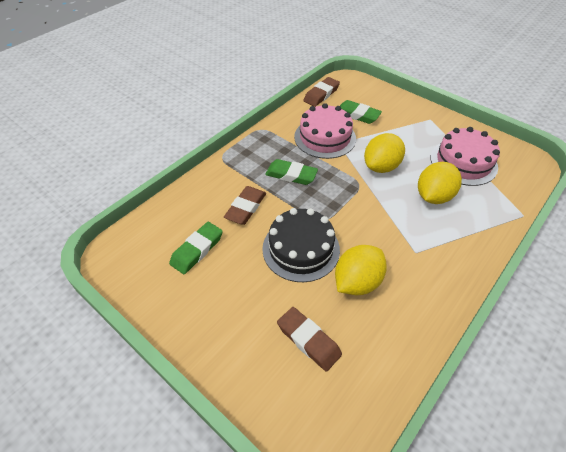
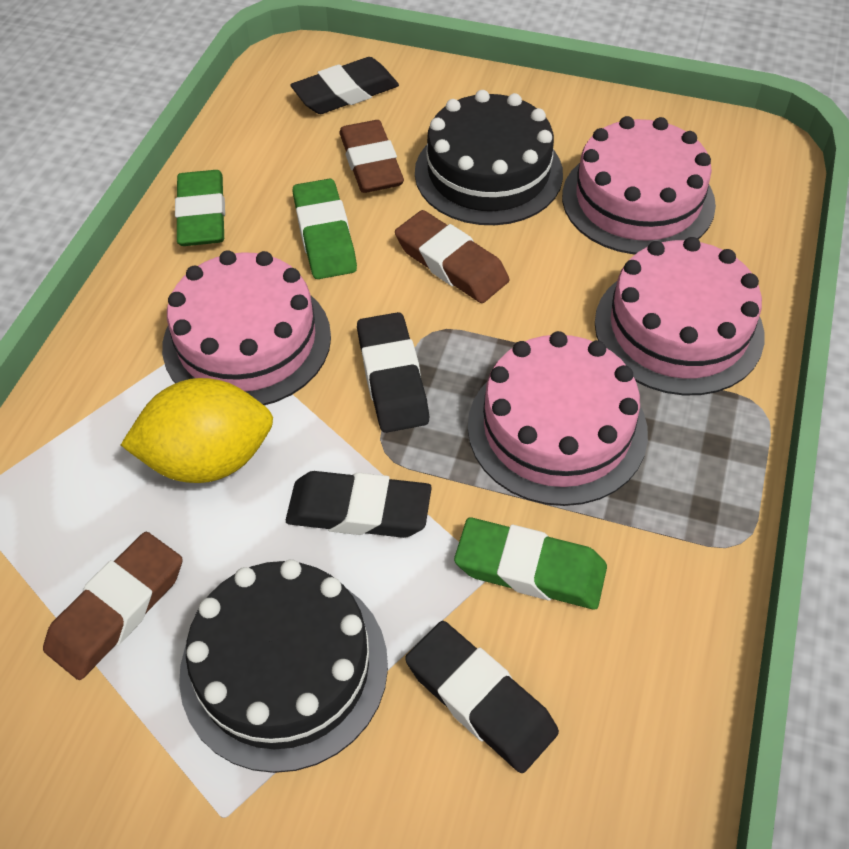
black cake: 1 -> 2
black eraser: 0 -> 4
pink cake: 2 -> 4
yellow lemon: 3 -> 1

